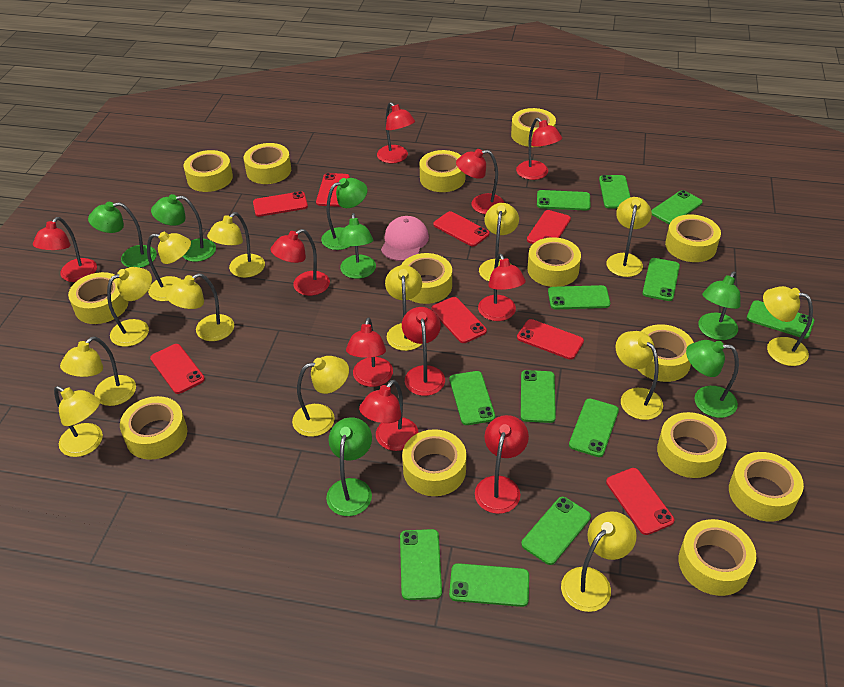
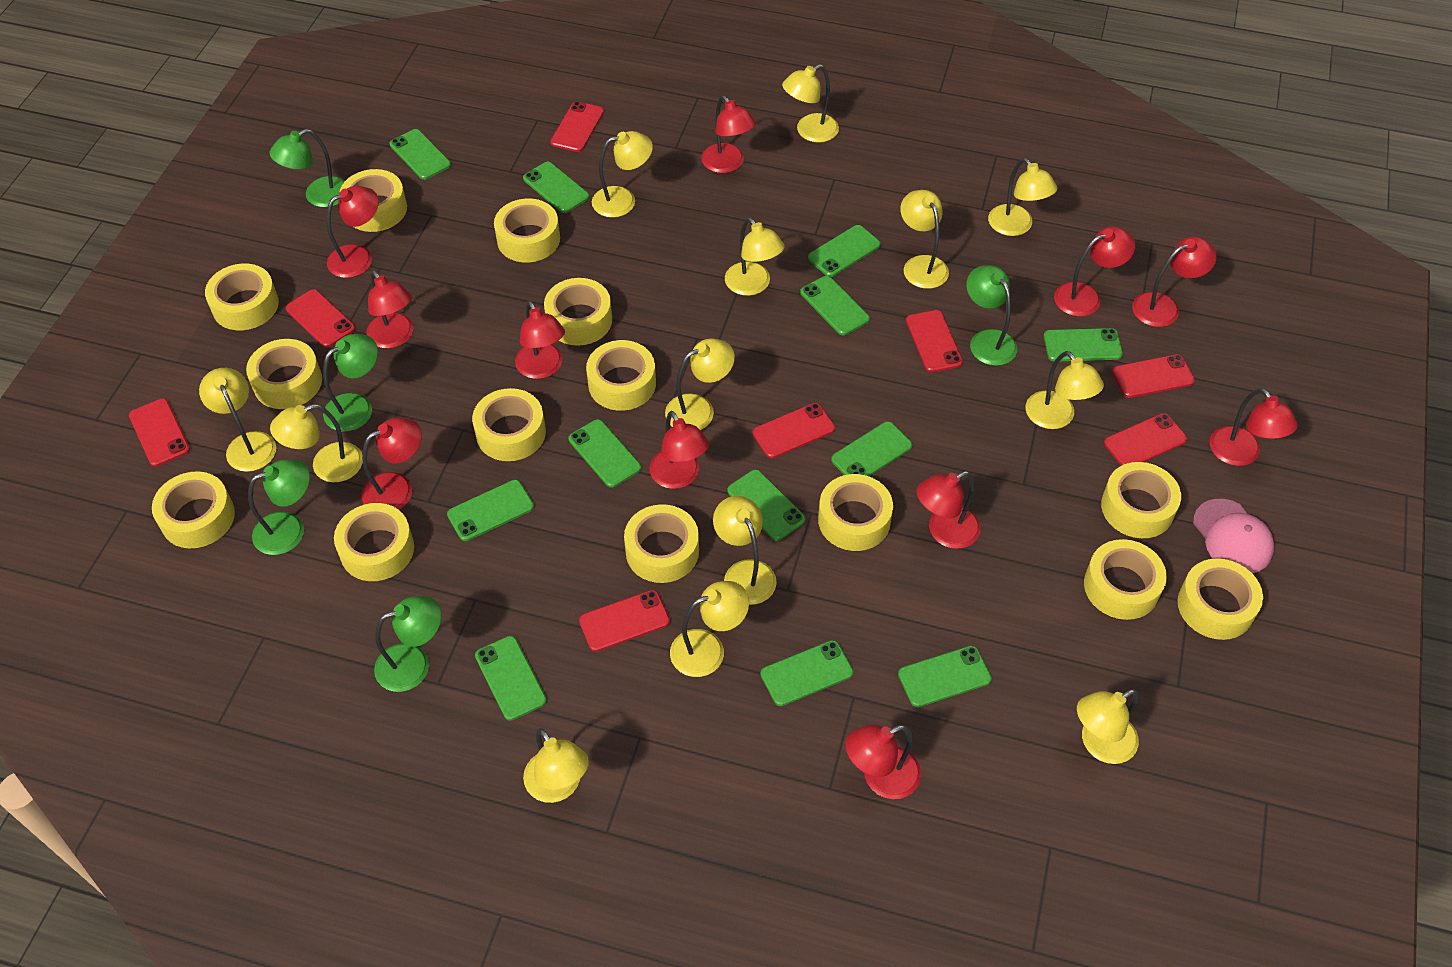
green lamp: 7 -> 5
red lamp: 10 -> 11

